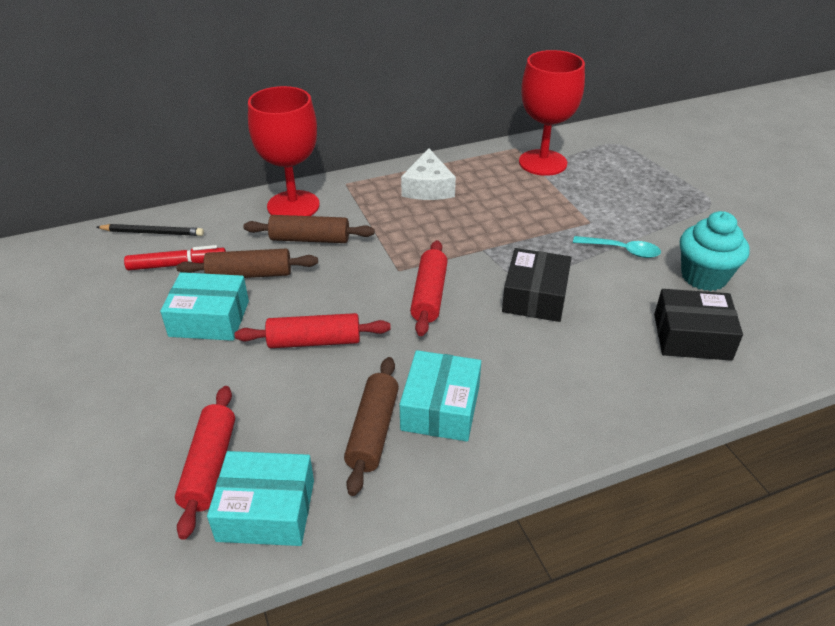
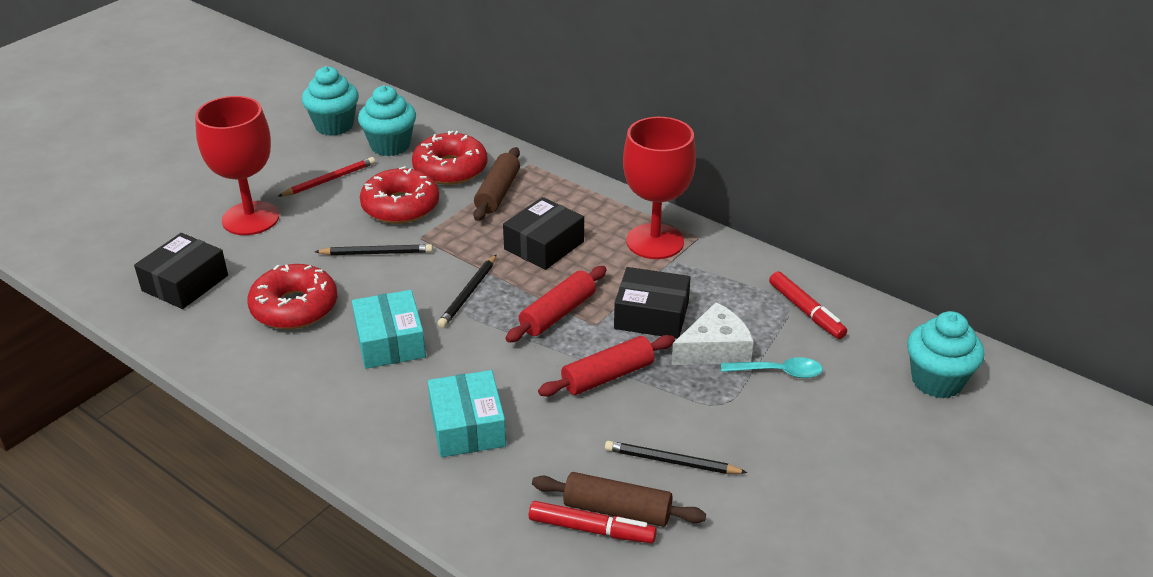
black box: 2 -> 3
black pencil: 1 -> 3
brown rolling pin: 3 -> 2
red donut: 0 -> 3
red marker: 1 -> 2
red pencil: 0 -> 1
red rolling pin: 3 -> 2
turquoise box: 3 -> 2
turquoise cupcake: 1 -> 3

